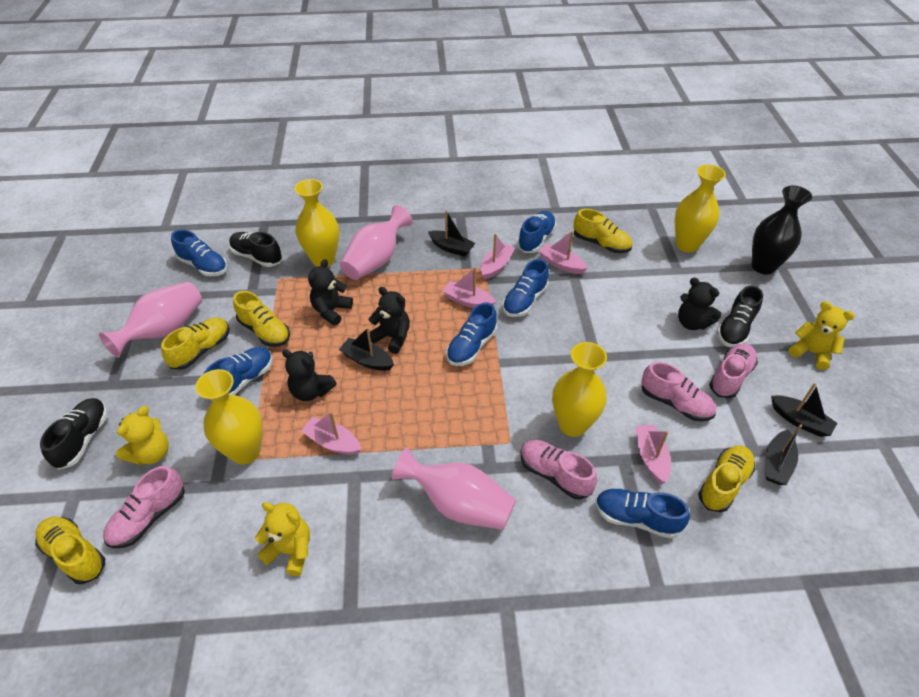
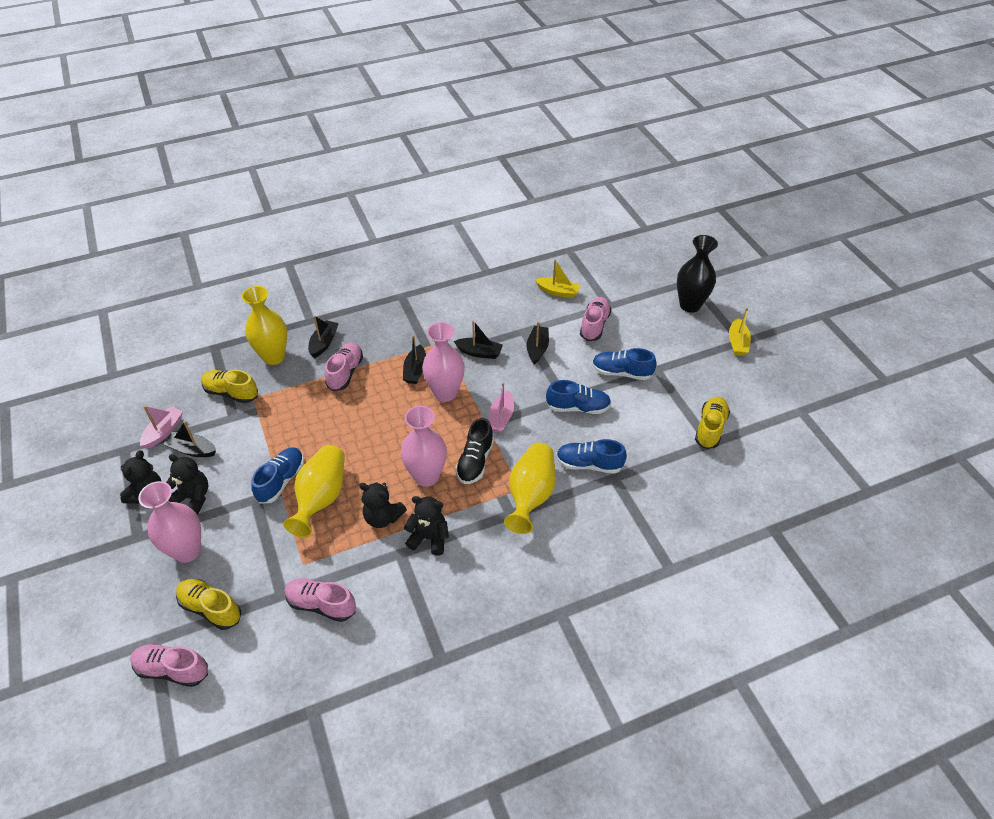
black boat: 4 -> 5
black shoe: 3 -> 1
blue shoe: 6 -> 4
pink boat: 5 -> 2
yellow boat: 0 -> 2
yellow shoe: 5 -> 3
yellow teddy bear: 3 -> 0
yellow vase: 4 -> 3

